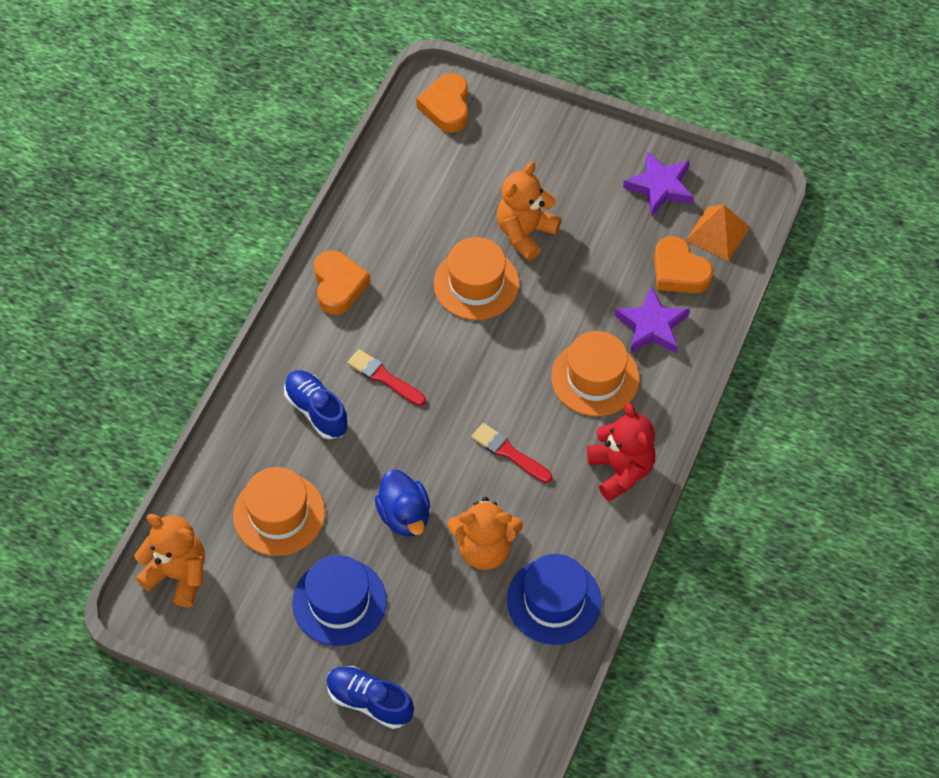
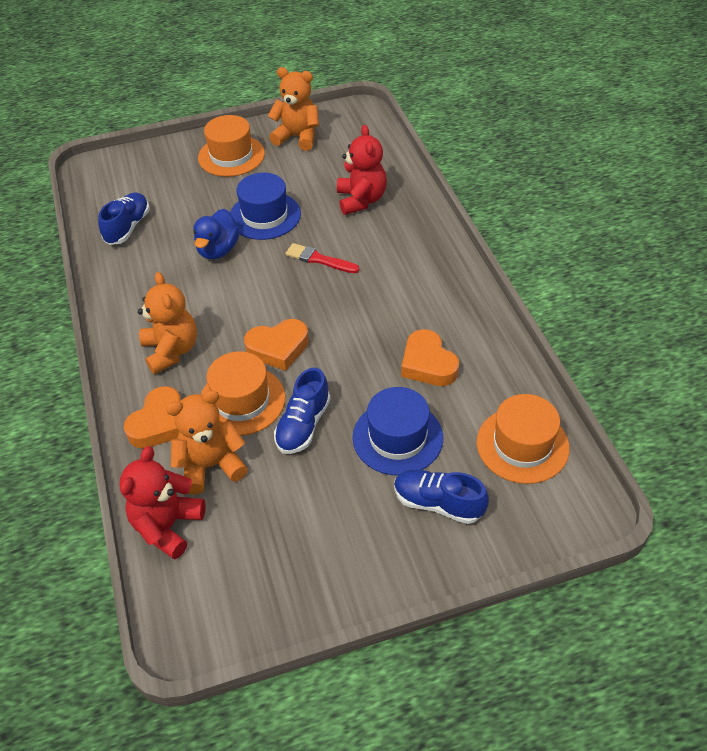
blue shoe: 2 -> 3
orange pyramid: 1 -> 0
purple star: 2 -> 0
red brush: 2 -> 1
red teddy bear: 1 -> 2

